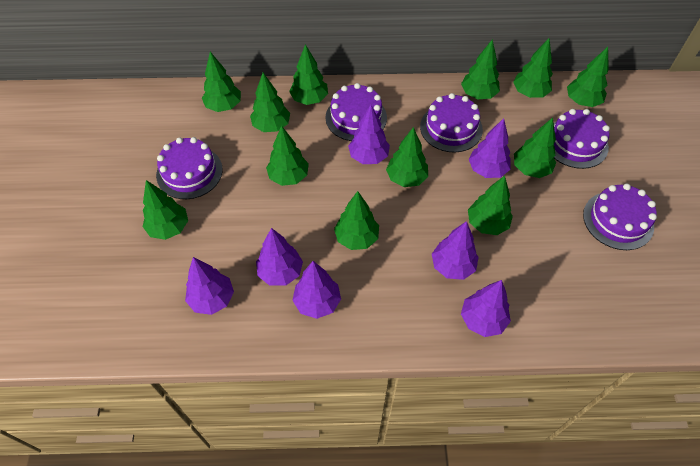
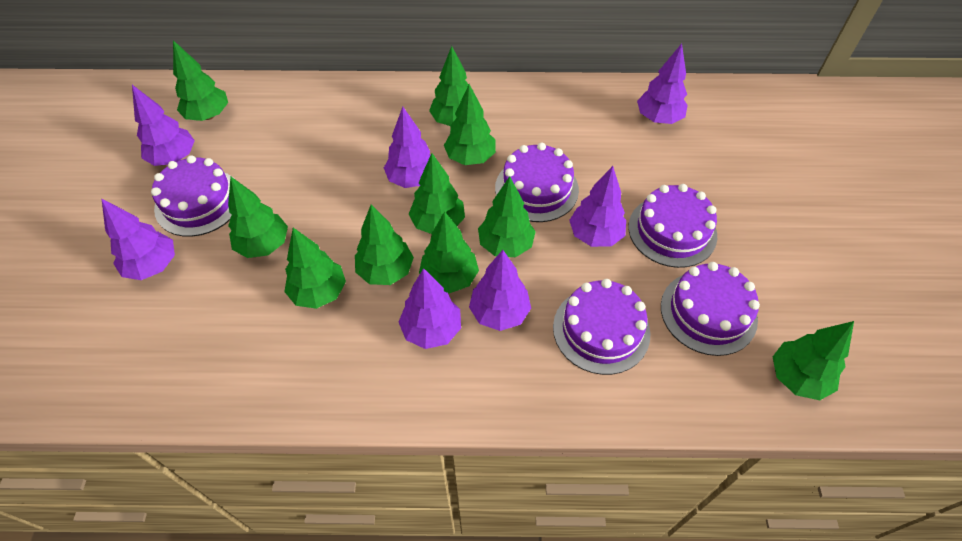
green tree: 12 -> 10

